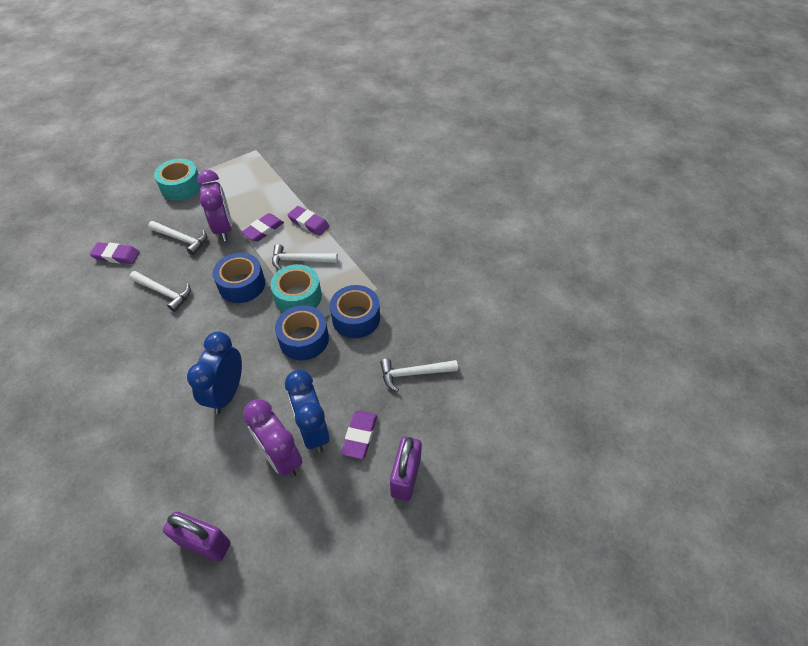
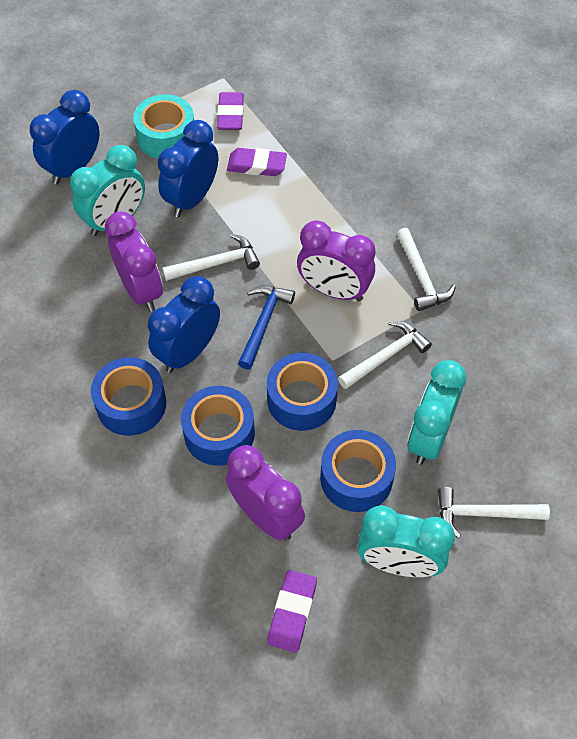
blue clock: 2 -> 3
blue hammer: 0 -> 1
blue tape: 3 -> 4
purple clock: 2 -> 3
purple eraser: 4 -> 3
purple padlock: 2 -> 0
turquoise clock: 0 -> 3
turquoise tape: 2 -> 1

